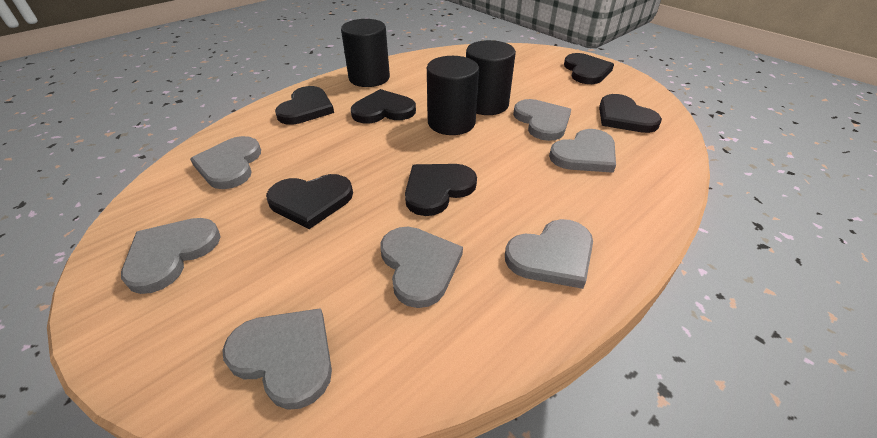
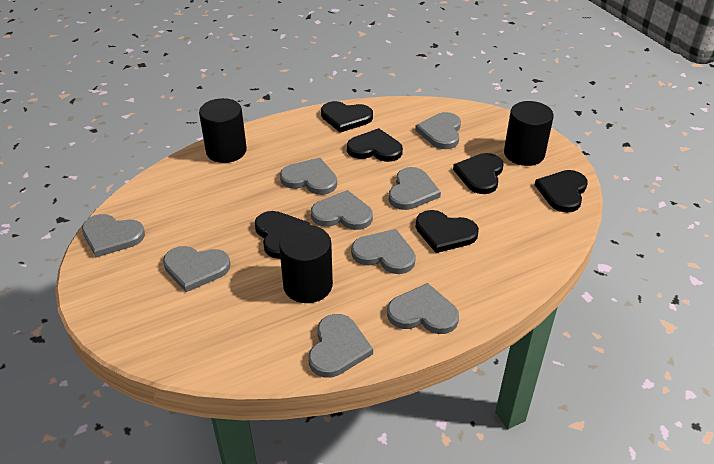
grey heart: 7 -> 9

